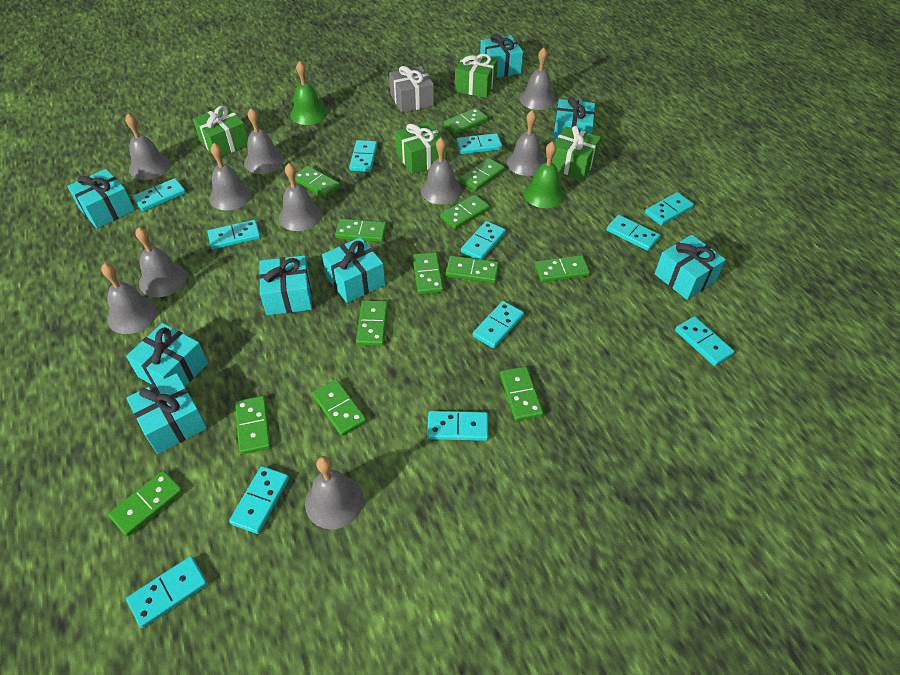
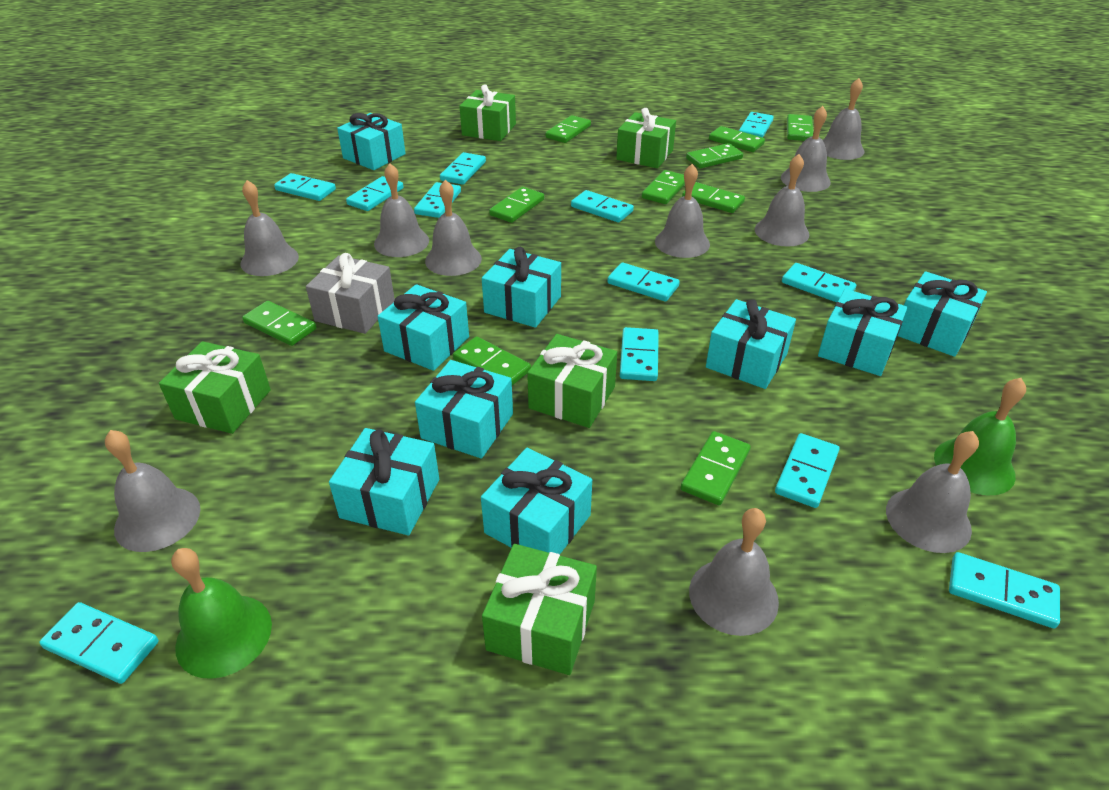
green domino: 13 -> 10
green gift: 4 -> 5
turquoise gift: 8 -> 9

